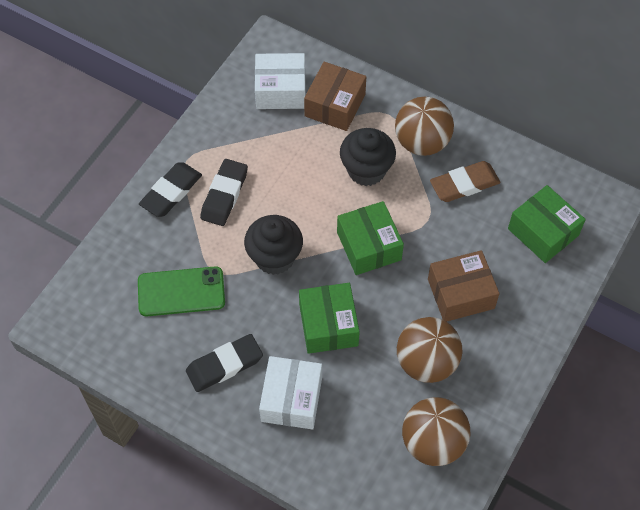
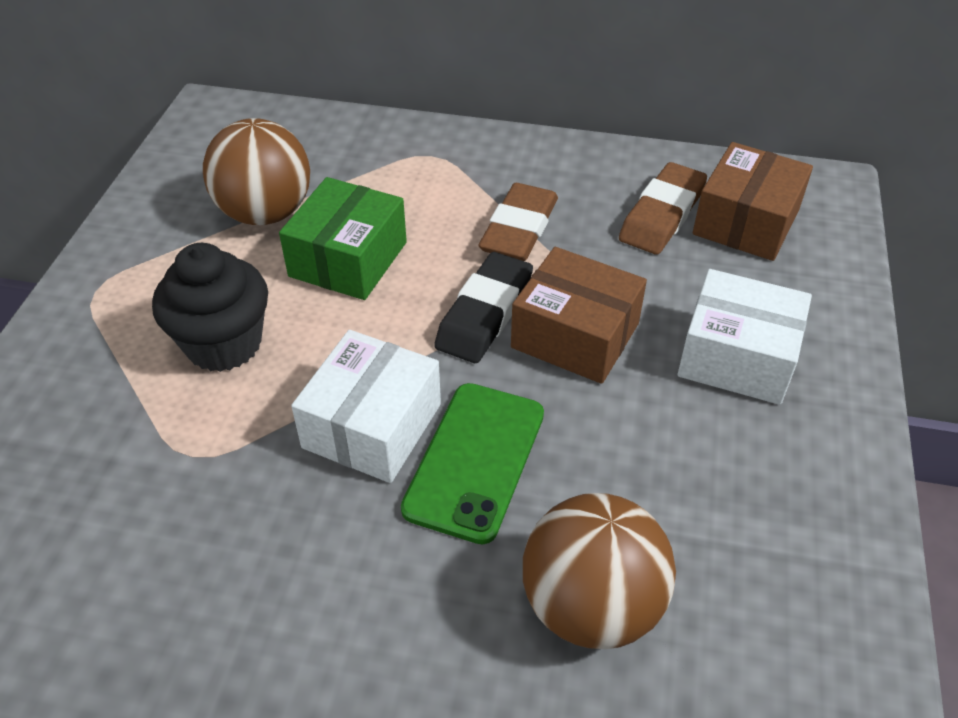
black cupcake: 2 -> 1
black eraser: 3 -> 1
brown ball: 3 -> 2
brown eraser: 1 -> 2
green box: 3 -> 1

